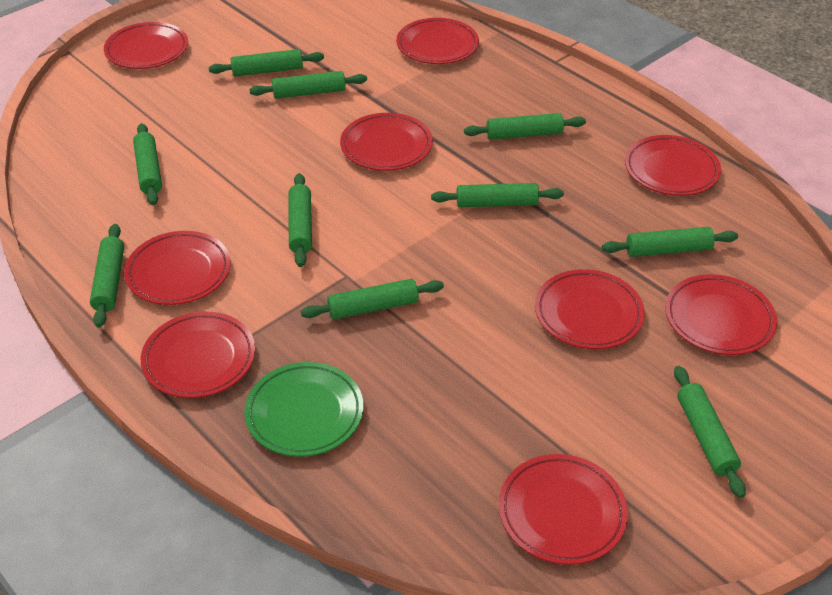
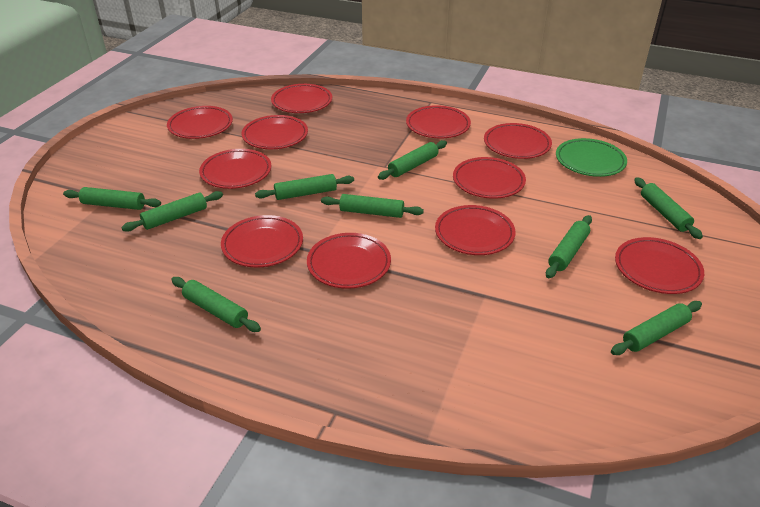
green rolling pin: 10 -> 9
red plate: 9 -> 11

